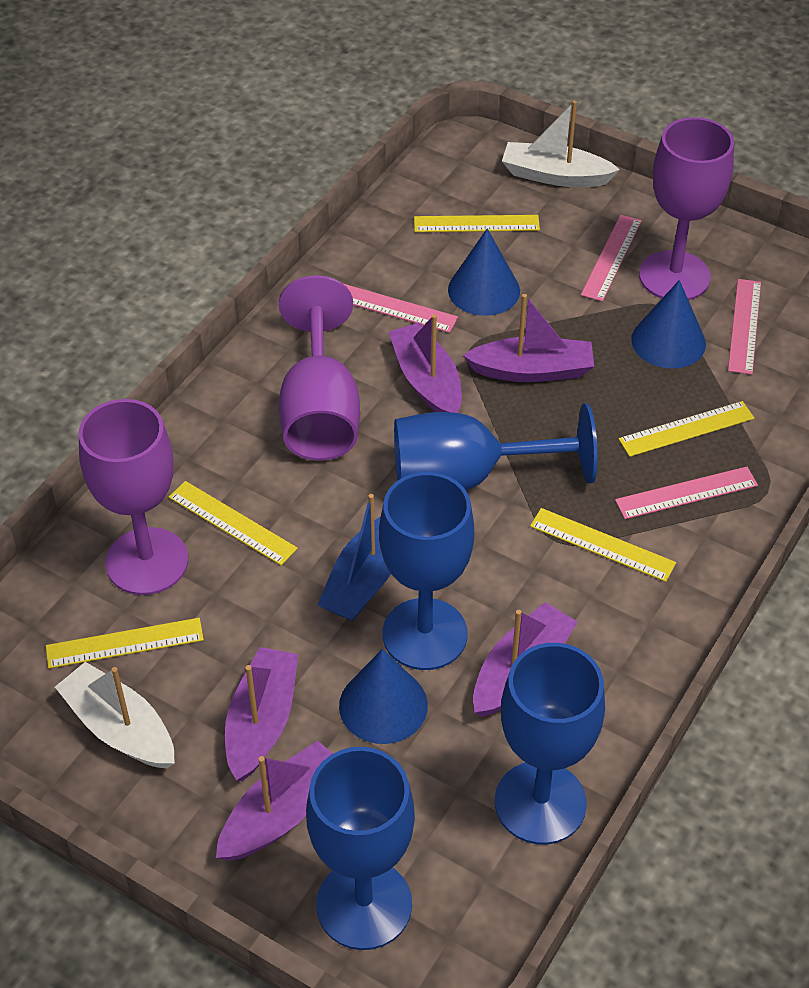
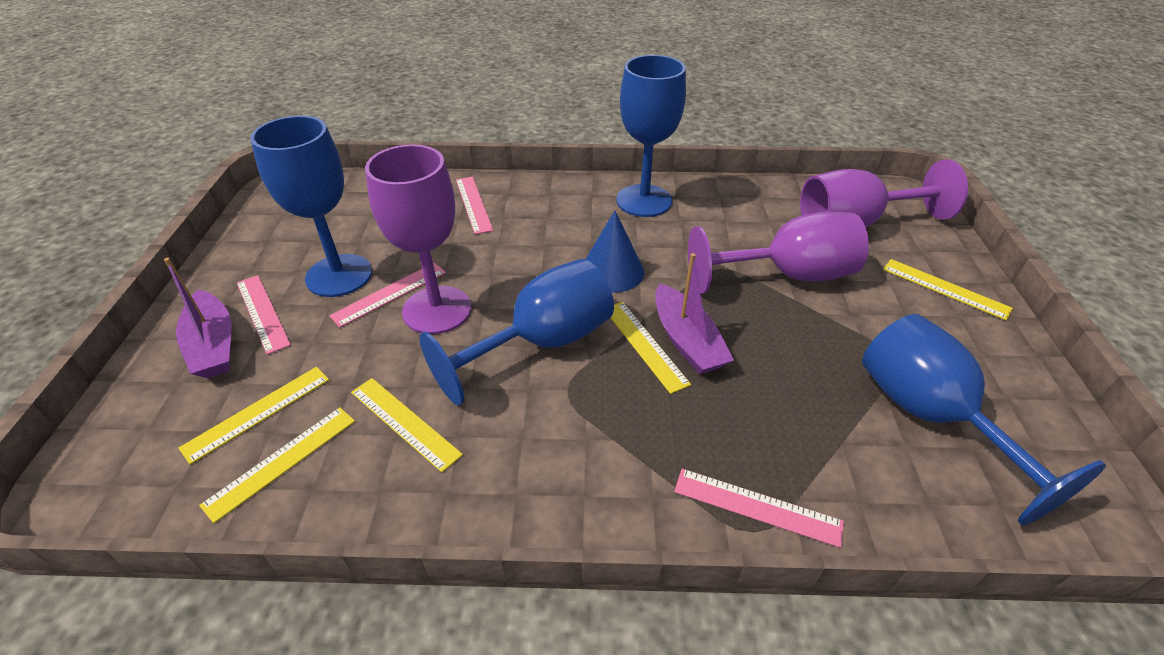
blue boat: 1 -> 0
blue cone: 3 -> 1
purple boat: 5 -> 2
white boat: 2 -> 0

